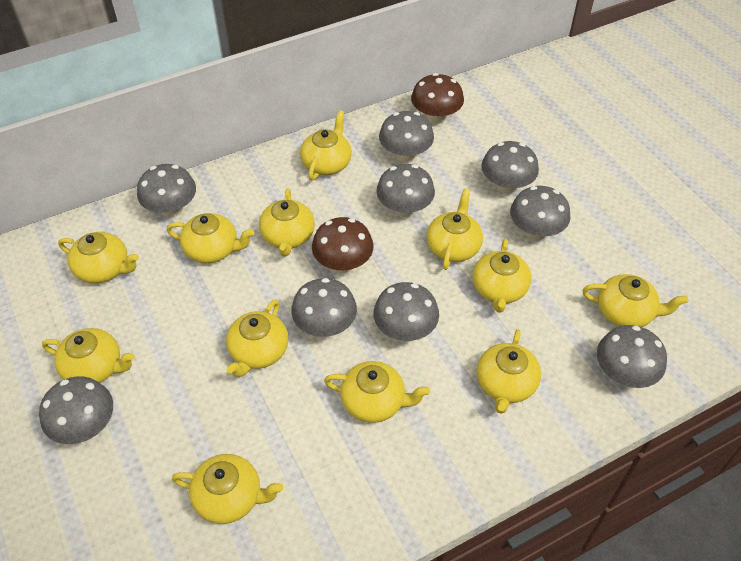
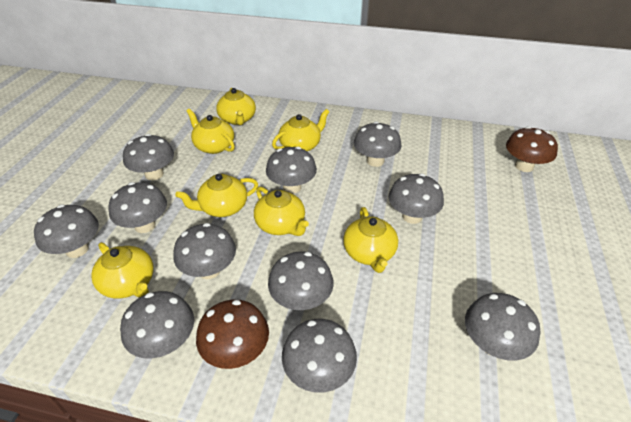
grey mushroom: 9 -> 11
yellow teapot: 12 -> 7

